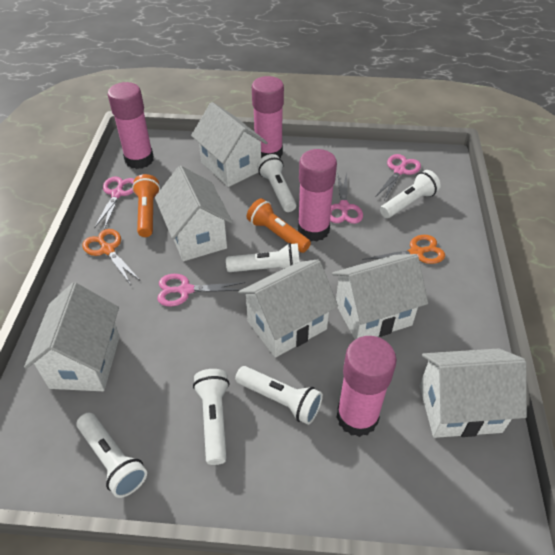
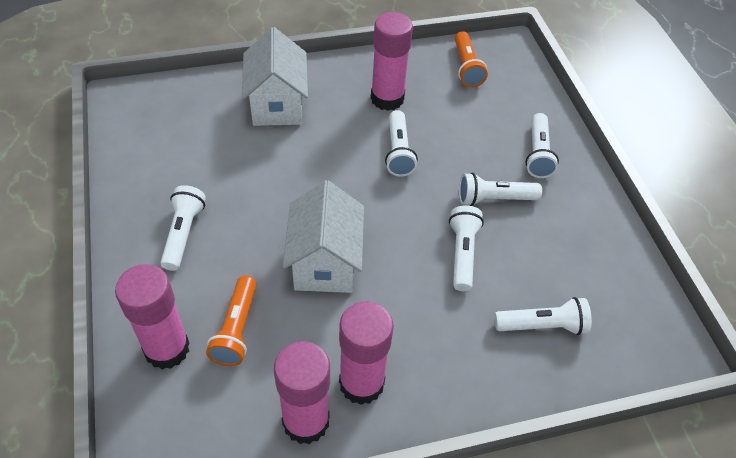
orange scissors: 2 -> 0
pink scissors: 4 -> 0
white house: 6 -> 2

